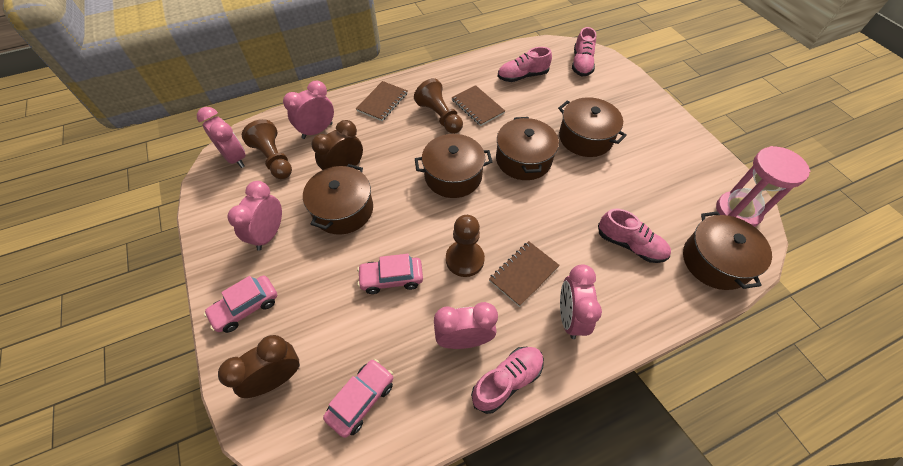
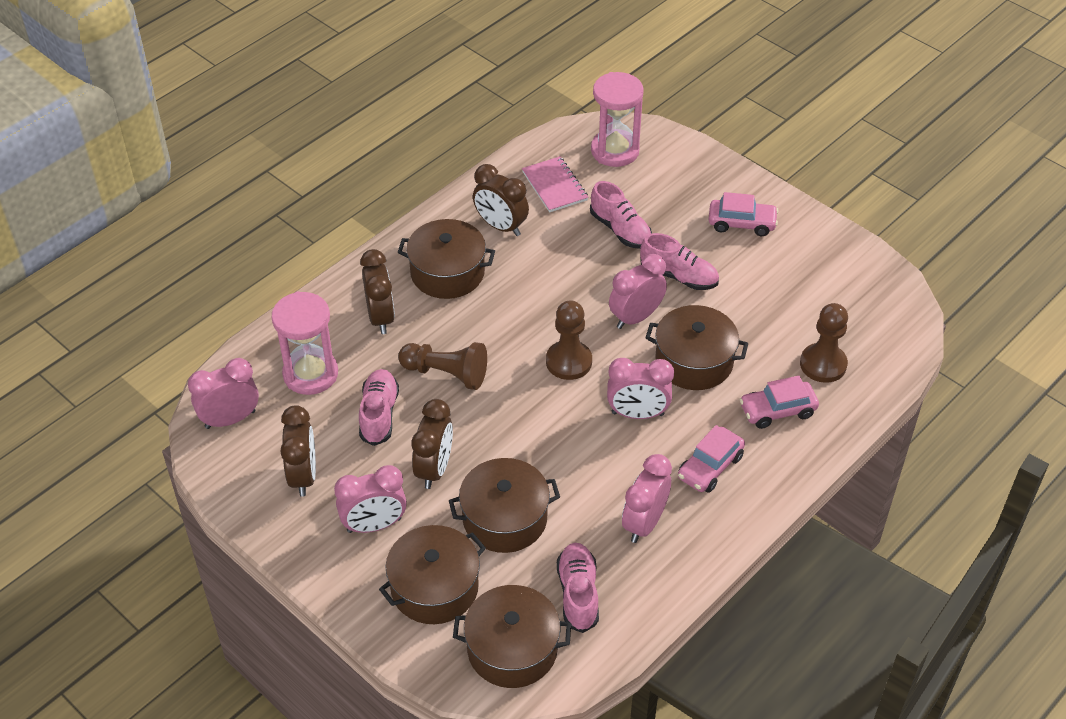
brown clock: 2 -> 4
brown notebook: 3 -> 0
pink hourglass: 1 -> 2
pink notebook: 0 -> 1

